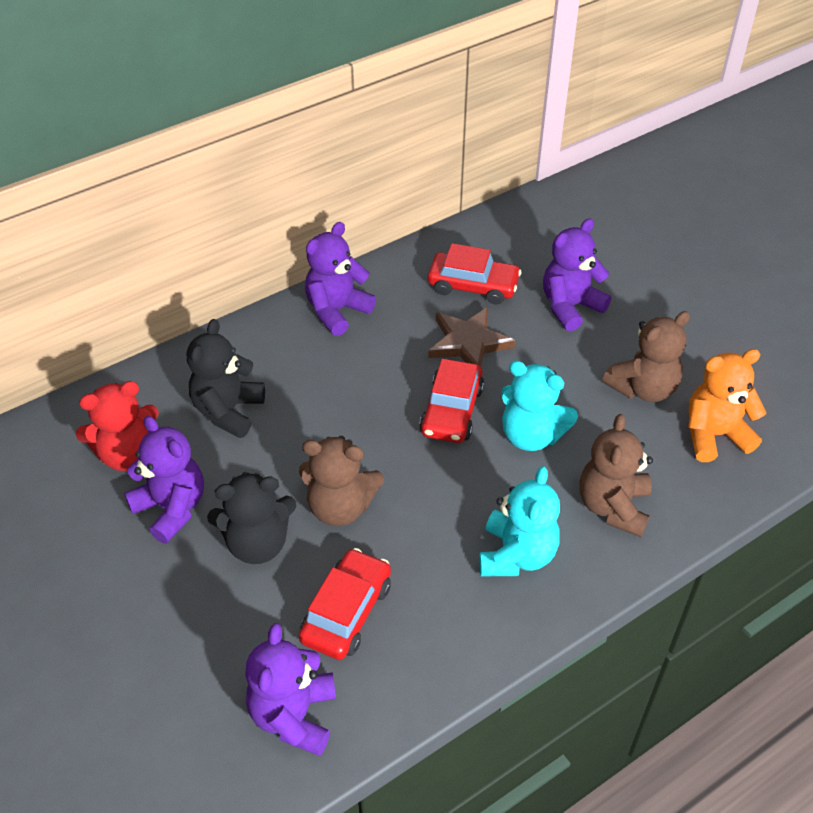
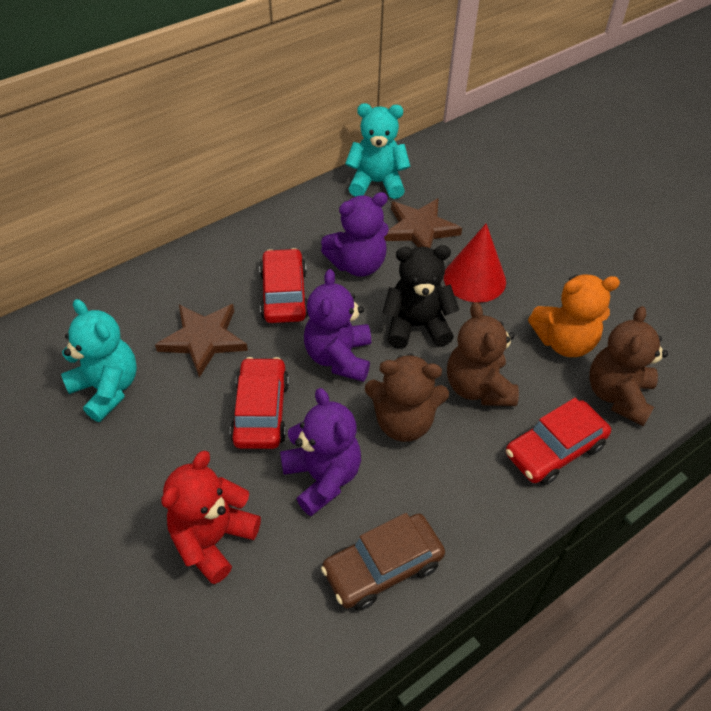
black teddy bear: 2 -> 1
brown car: 0 -> 1
brown star: 1 -> 2
purple teddy bear: 4 -> 3
red cone: 0 -> 1

